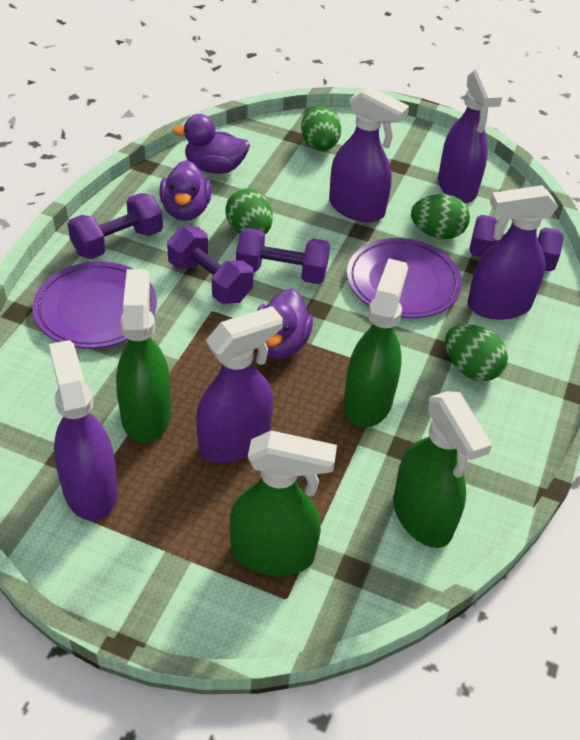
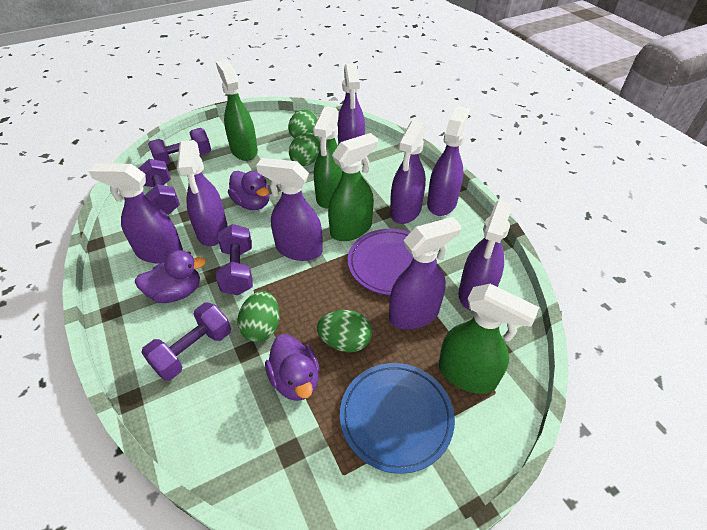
blue plate: 0 -> 1
purple plate: 2 -> 1
purple spray bottle: 5 -> 8

